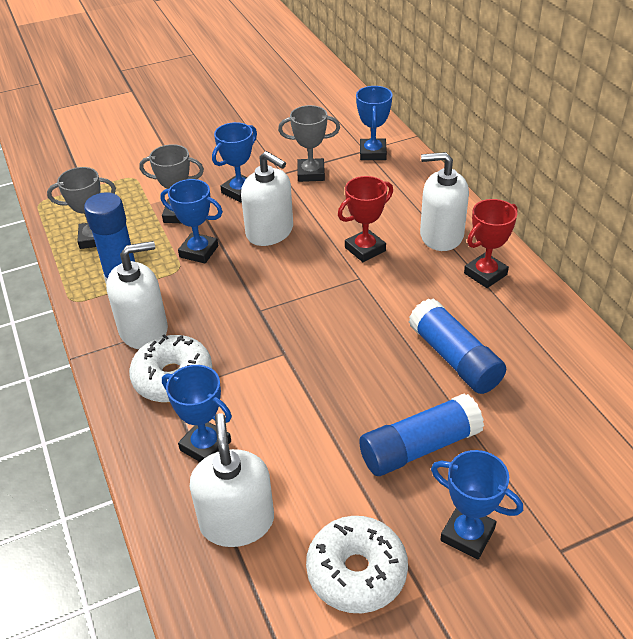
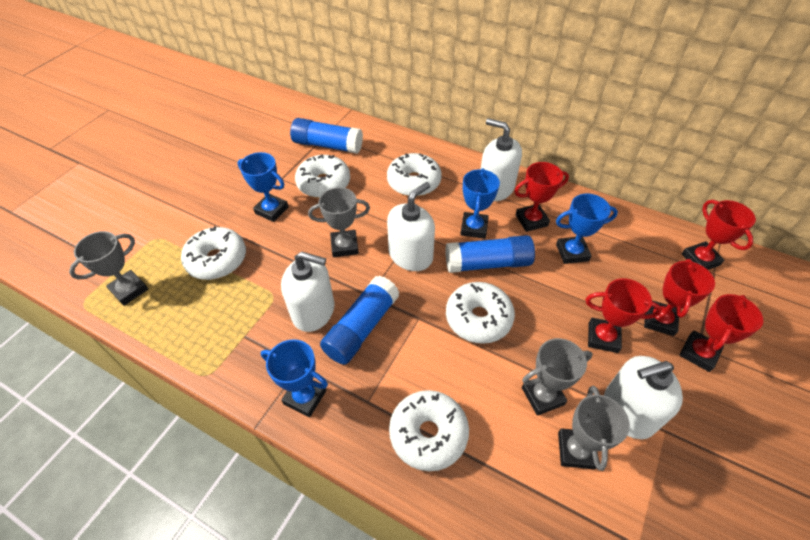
blue trophy: 5 -> 4
grey trophy: 3 -> 4
red trophy: 2 -> 5
white donut: 2 -> 5

